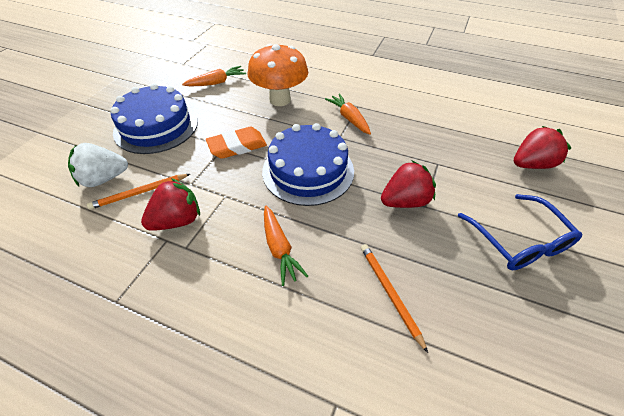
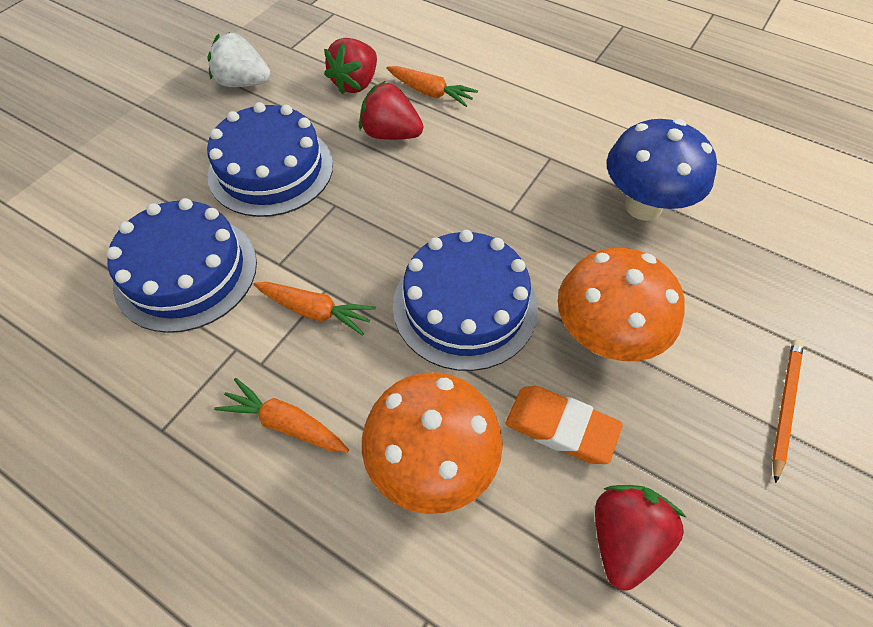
blue cake: 2 -> 3
blue glasses: 1 -> 0
blue mushroom: 0 -> 1
orange mushroom: 1 -> 2
orange pencil: 2 -> 1

